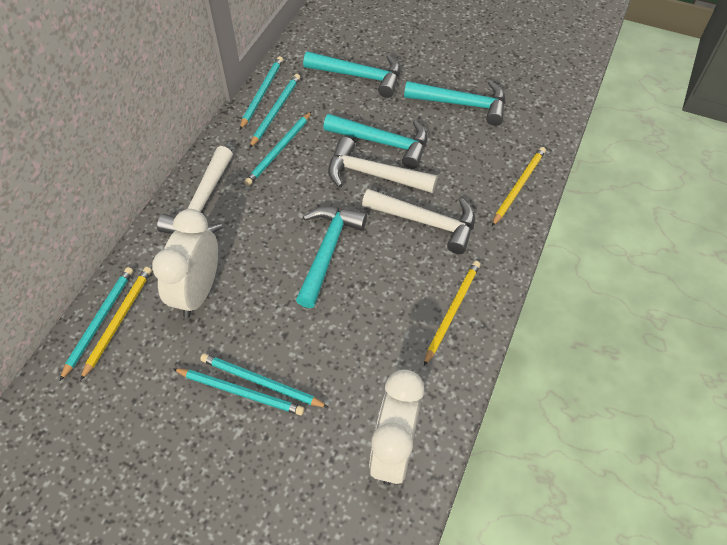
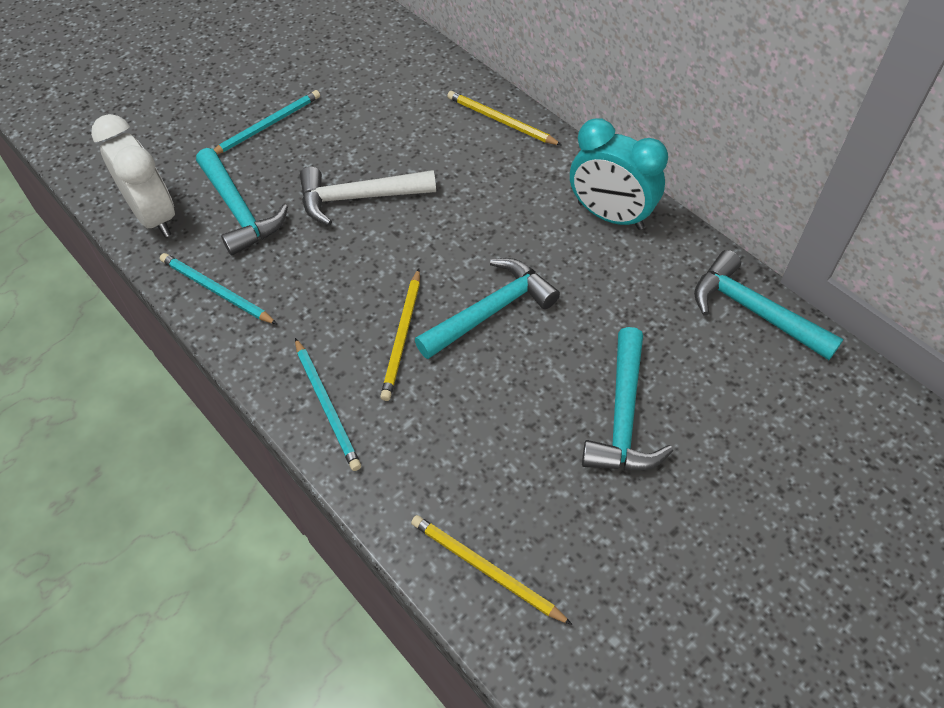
turquoise clock: 0 -> 1
turquoise pencil: 6 -> 3
white clock: 2 -> 1
white hammer: 3 -> 1

